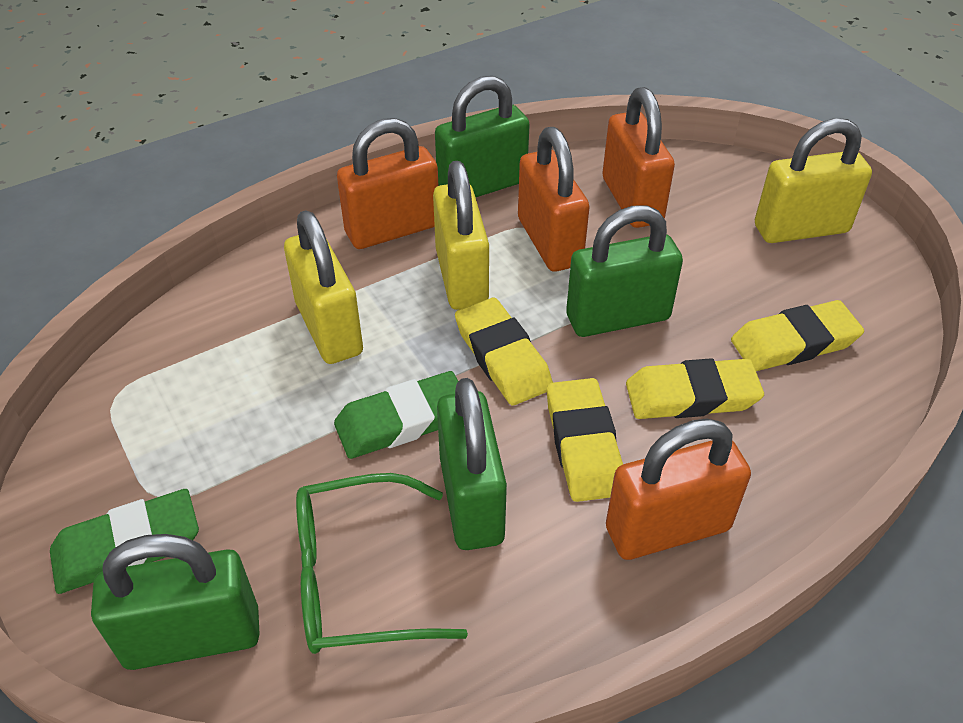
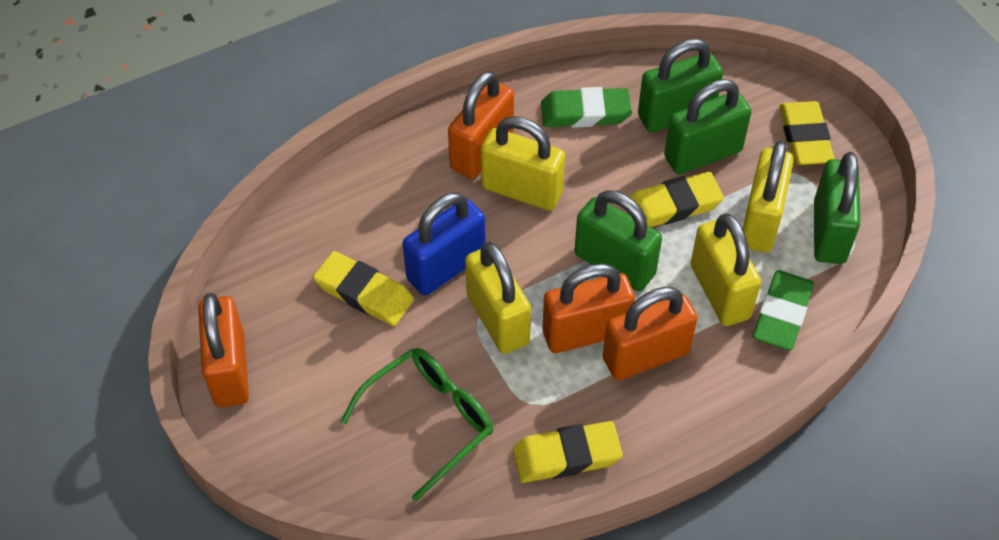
blue padlock: 0 -> 1
yellow padlock: 3 -> 4

